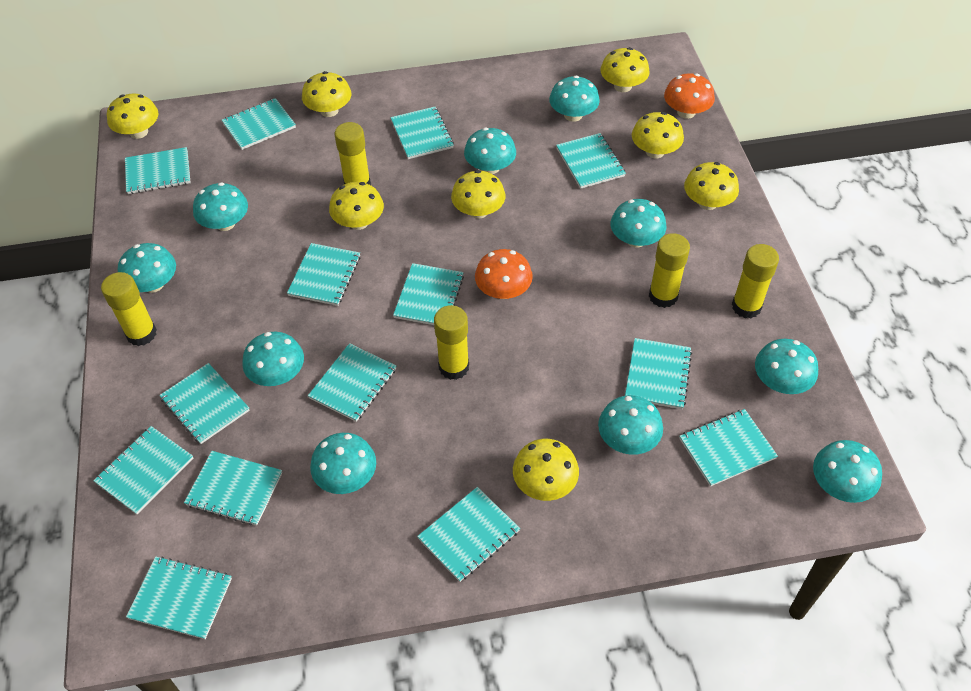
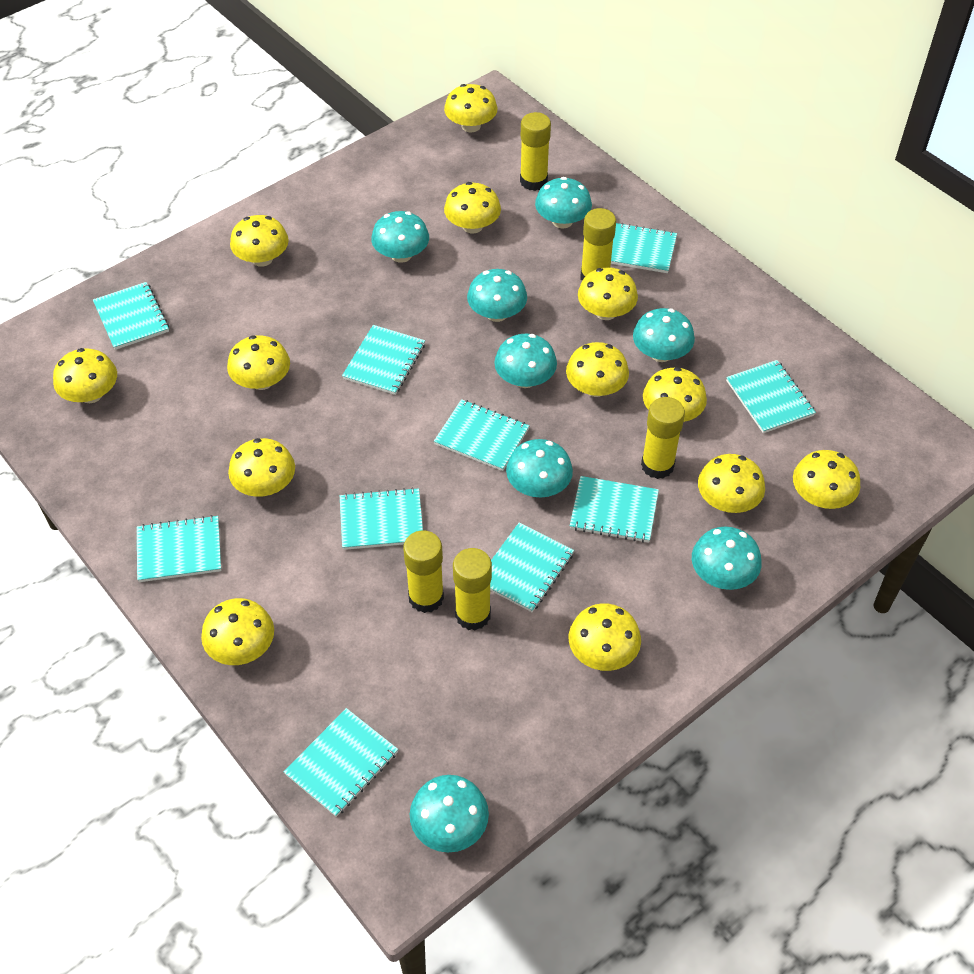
orange mushroom: 2 -> 0
turquoise mushroom: 10 -> 8
turquoise notebook: 14 -> 10
yellow mushroom: 8 -> 13

